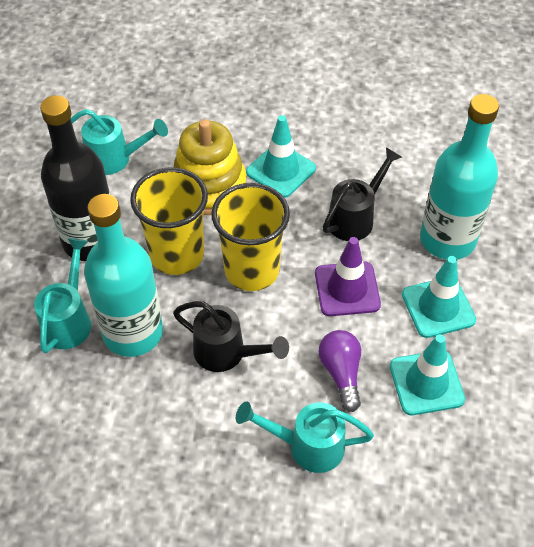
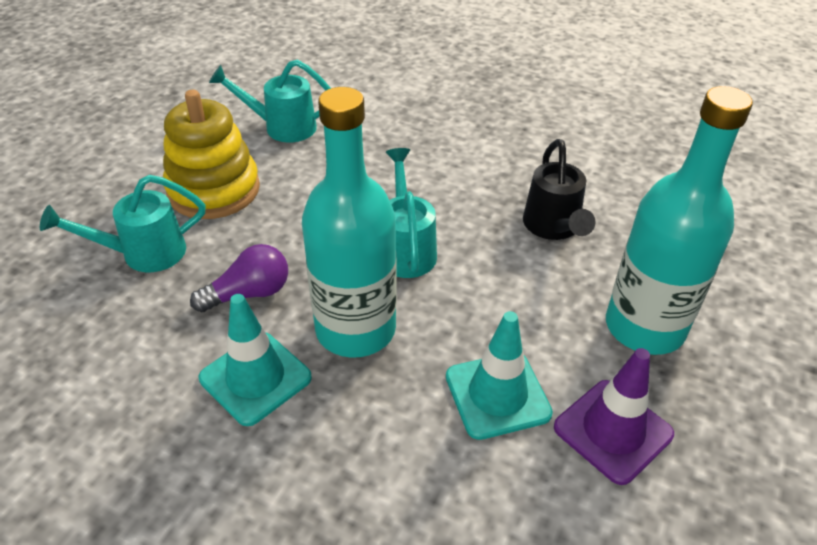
black bottle: 1 -> 0
black watering can: 2 -> 1
turquoise traffic cone: 3 -> 2
yellow cup: 2 -> 0

